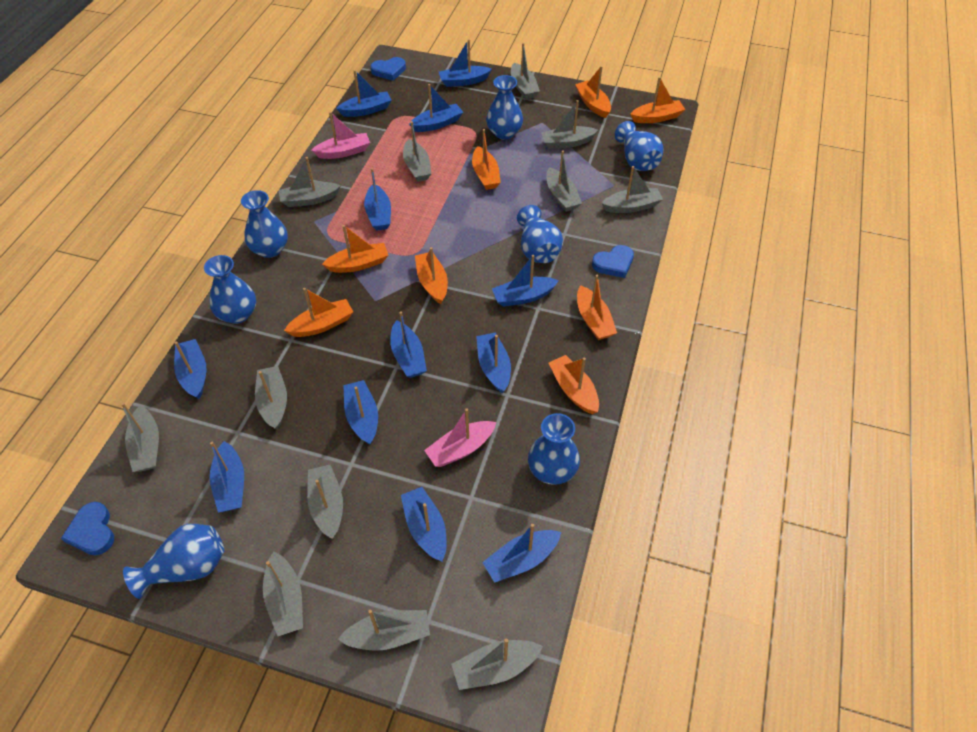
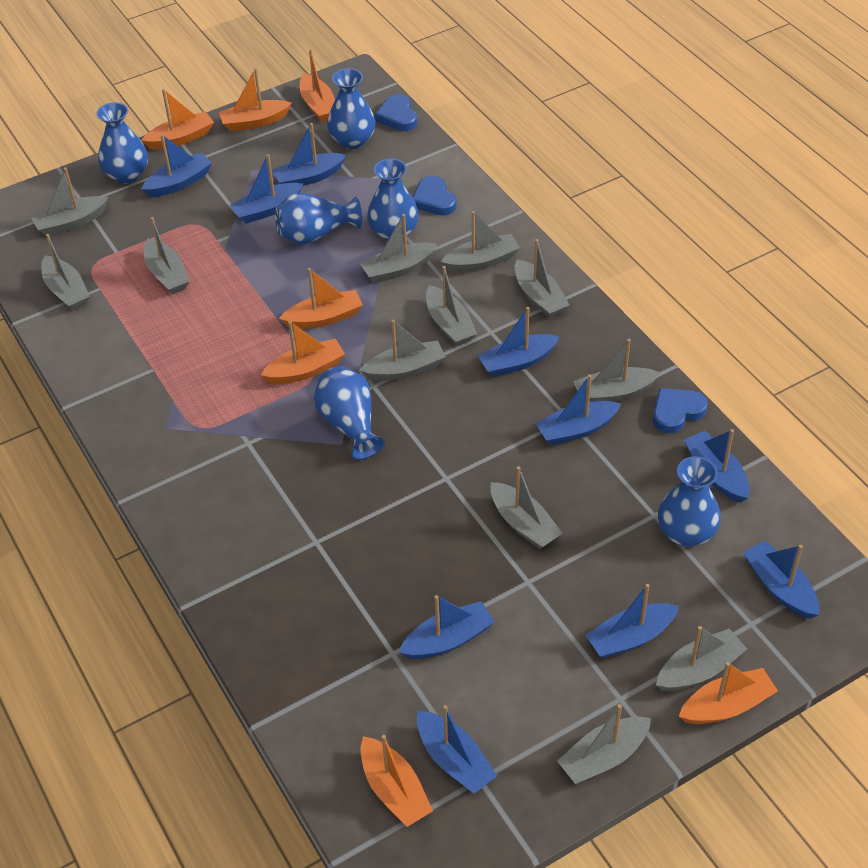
blue boat: 12 -> 10
blue vase: 7 -> 6
orange boat: 8 -> 7
pink boat: 2 -> 0

